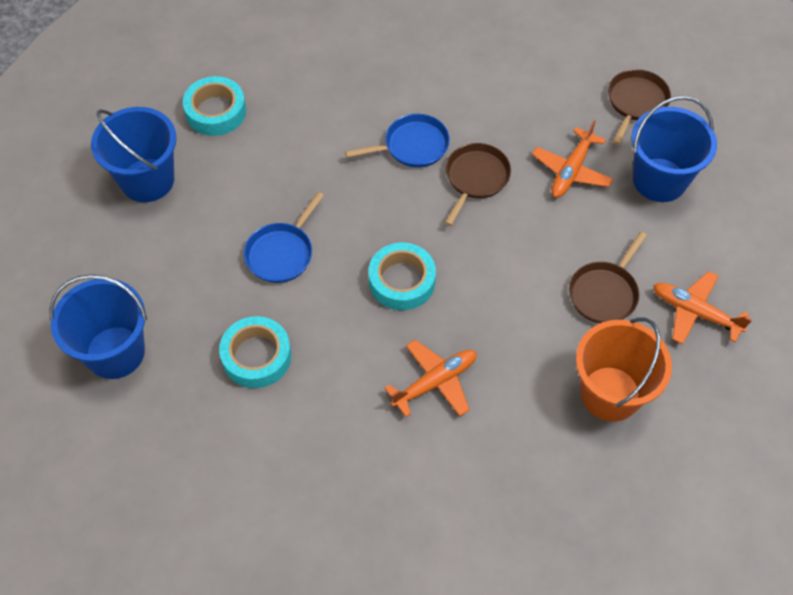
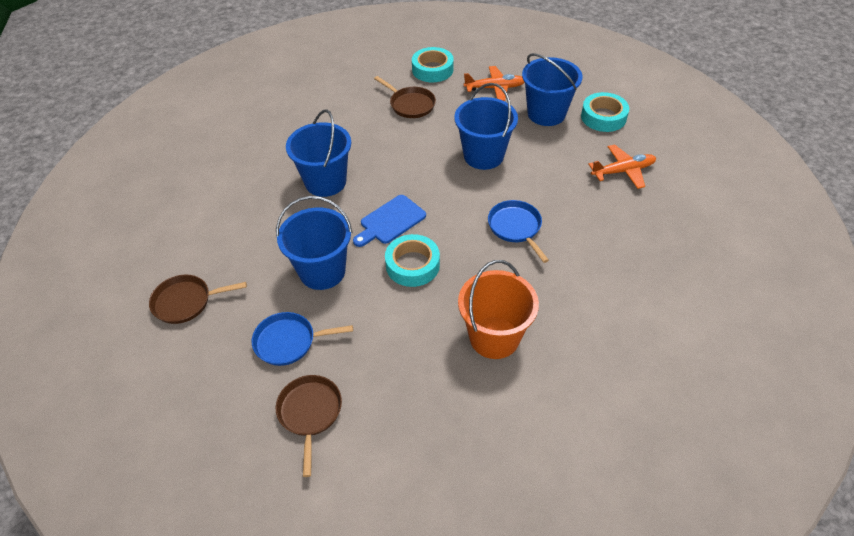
blue bucket: 3 -> 4
blue cutting board: 0 -> 1
orange plane: 3 -> 2

